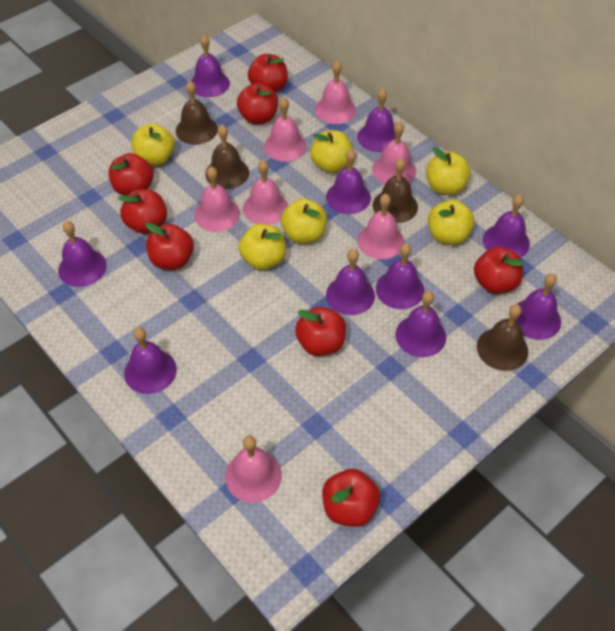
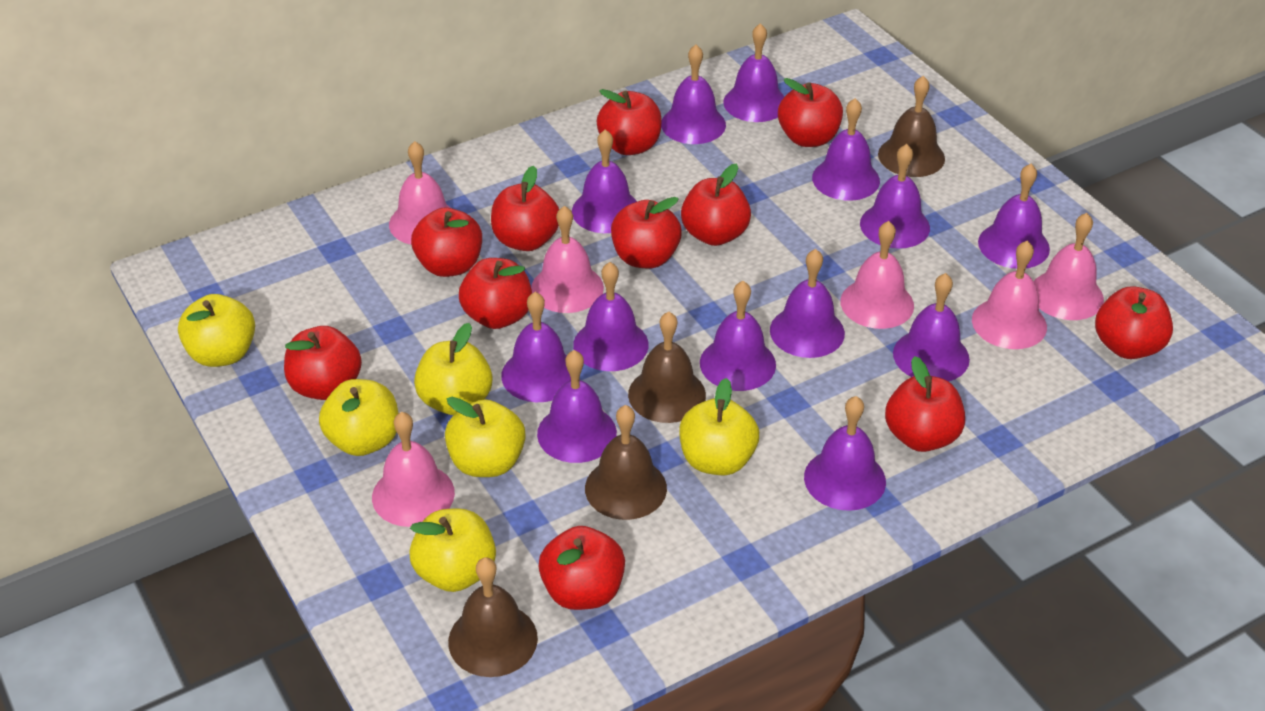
pink bell: 7 -> 6
purple bell: 10 -> 13
red apple: 8 -> 11

